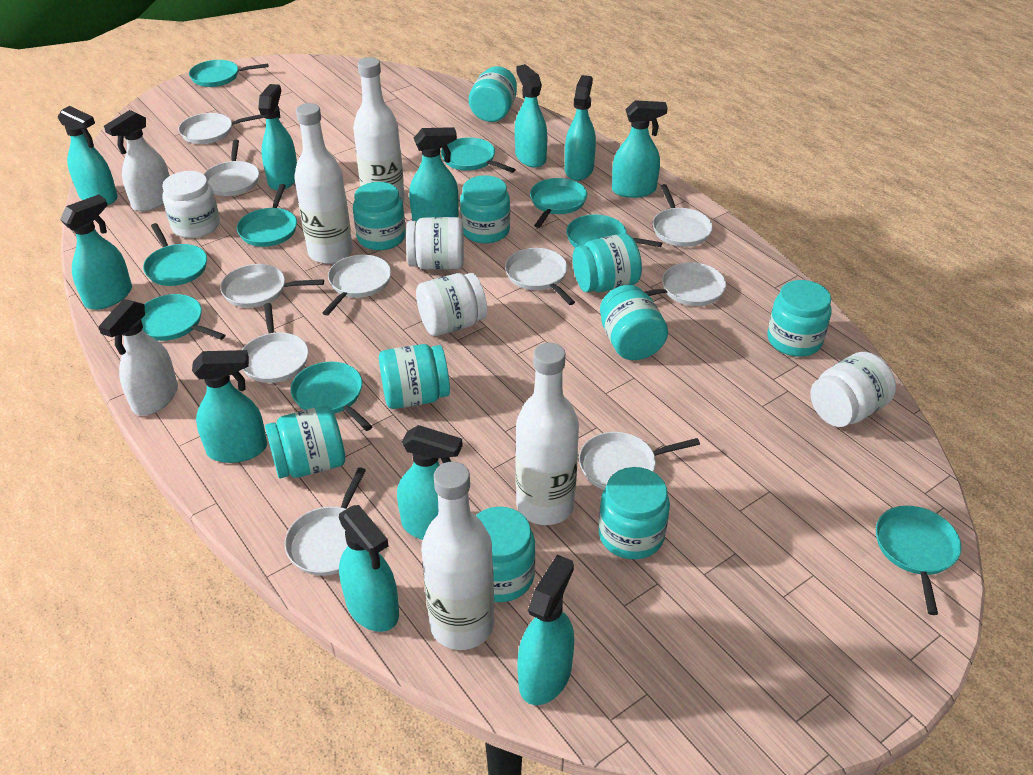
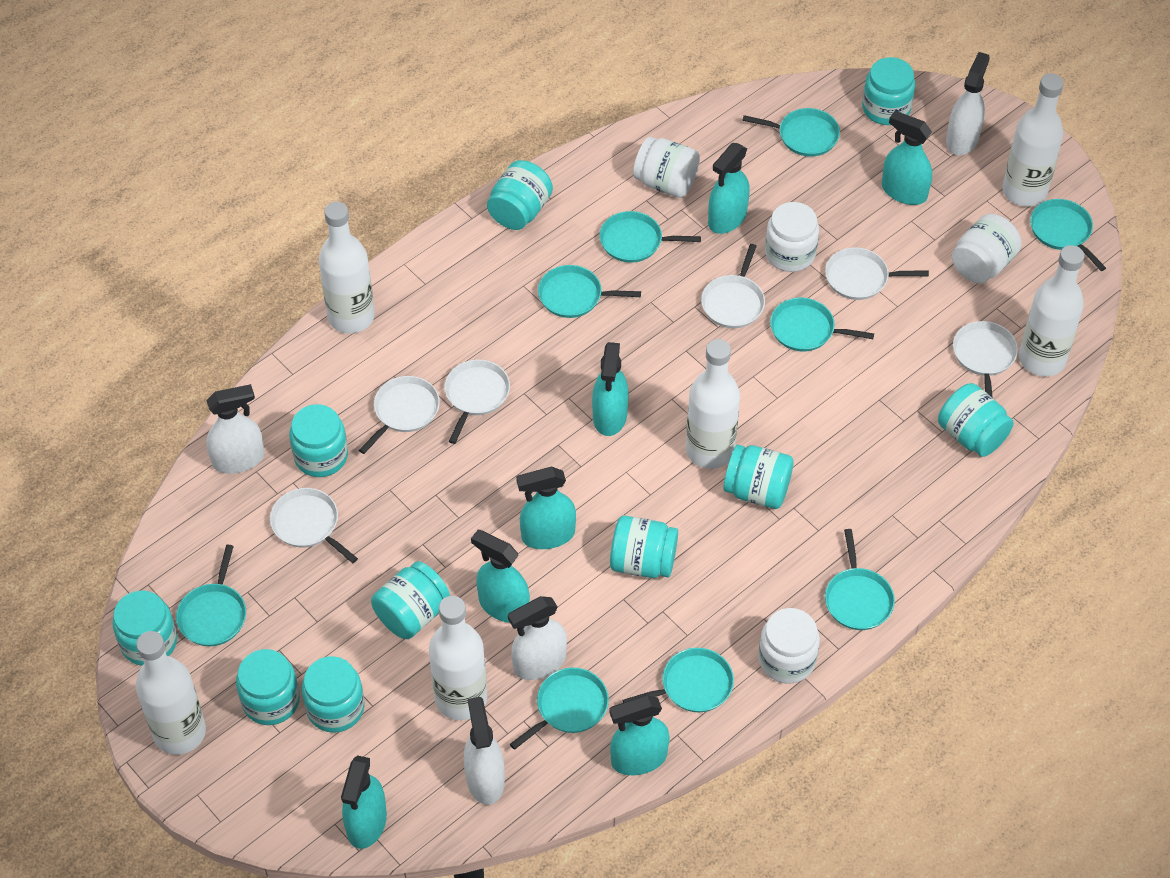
turquoise spray bottle: 11 -> 7
white bottle: 4 -> 6
white pan: 10 -> 6
white spray bottle: 2 -> 4

